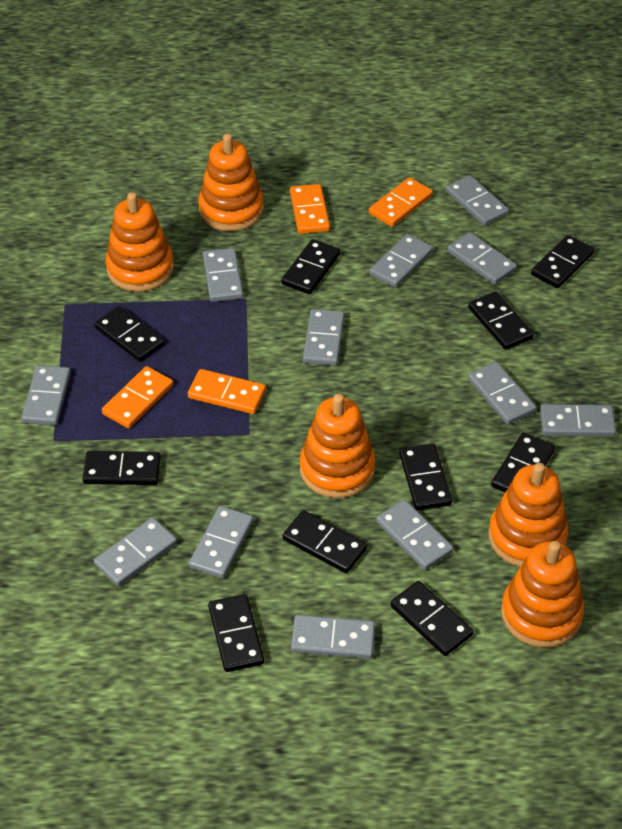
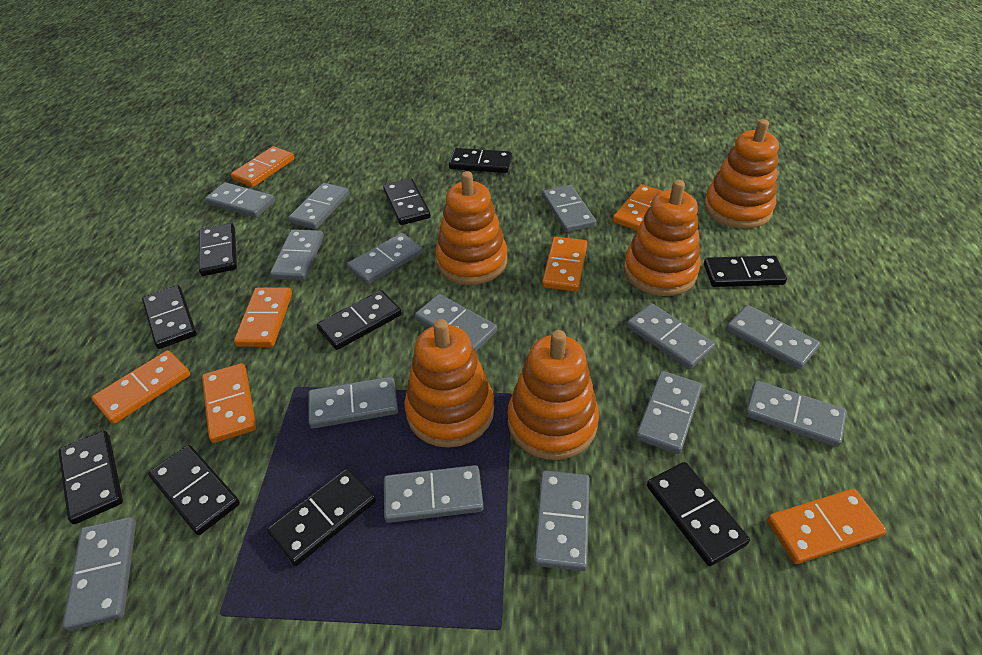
grey domino: 12 -> 14
orange domino: 4 -> 7

